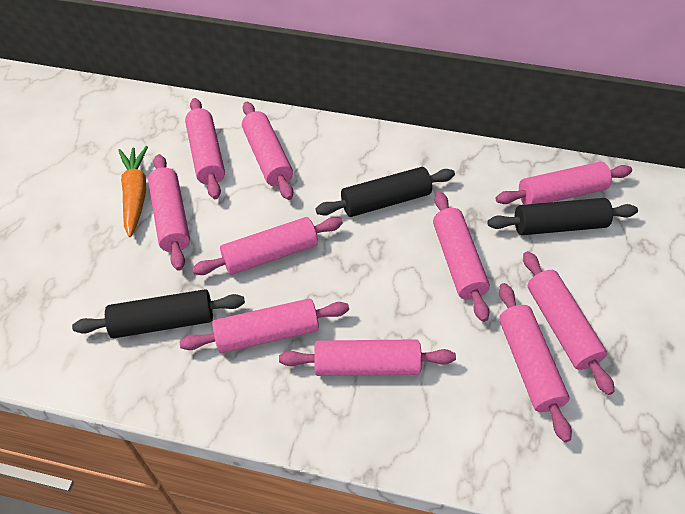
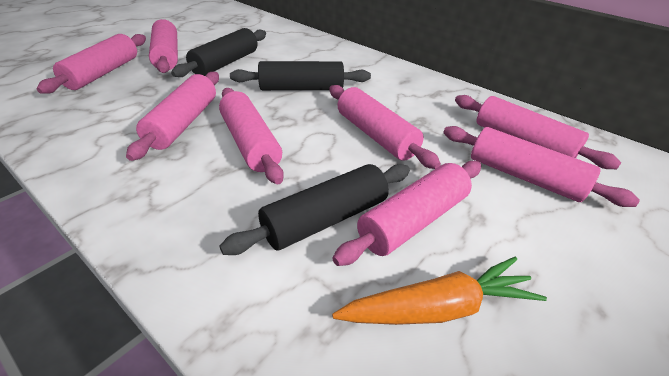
pink rolling pin: 10 -> 8

